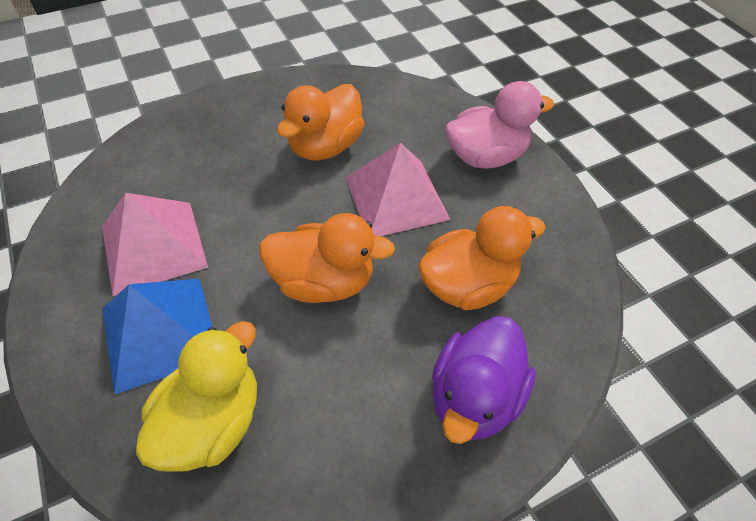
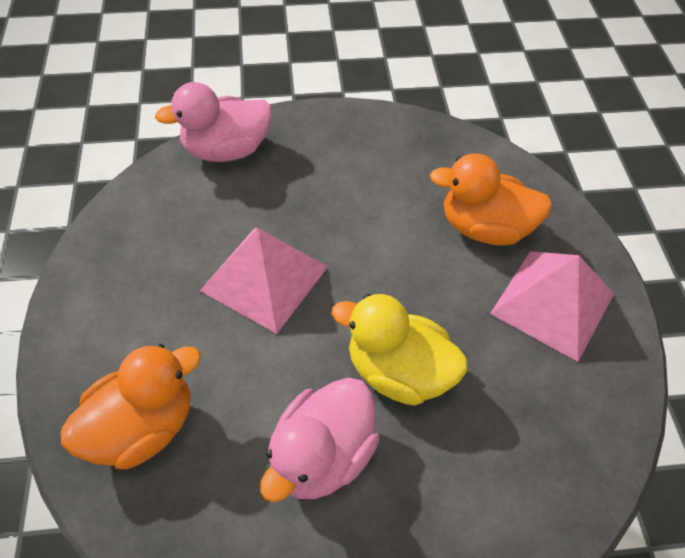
blue pyramid: 1 -> 0
orange duck: 3 -> 2
pink duck: 1 -> 2
purple duck: 1 -> 0

